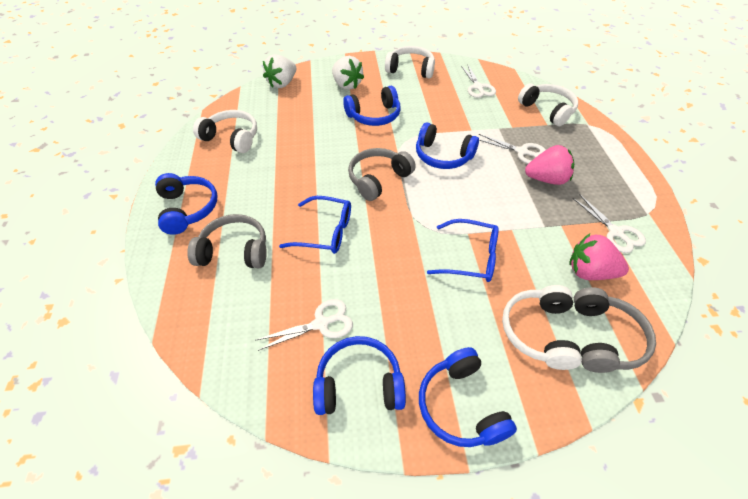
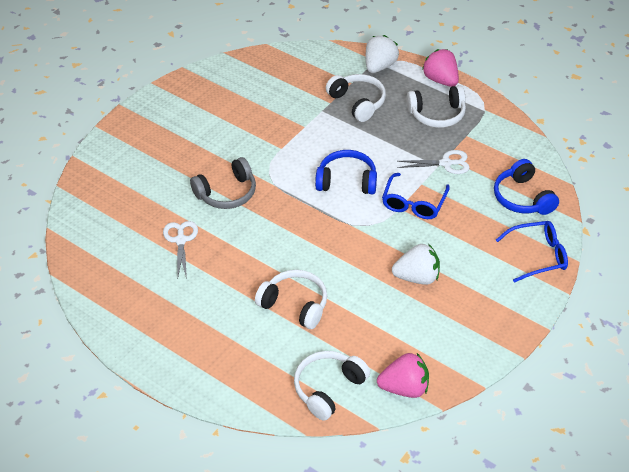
blue headphones: 5 -> 2
grey headphones: 3 -> 1
white scissors: 4 -> 2

